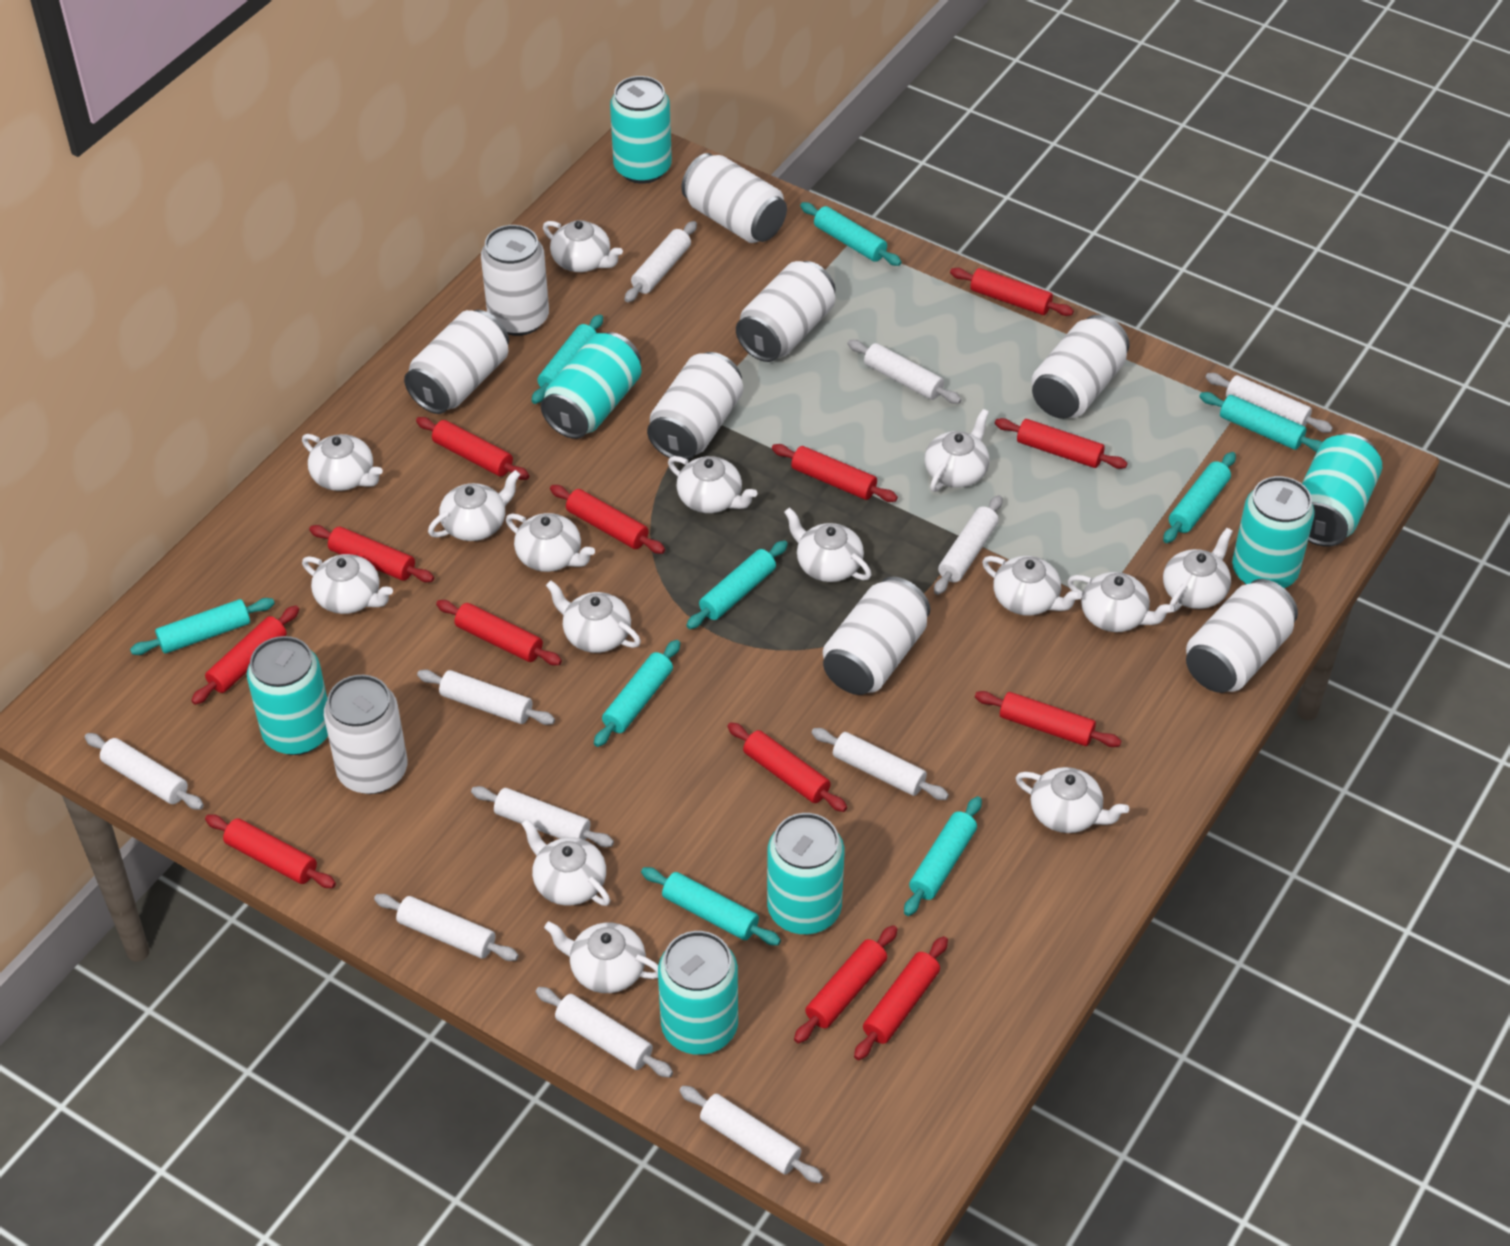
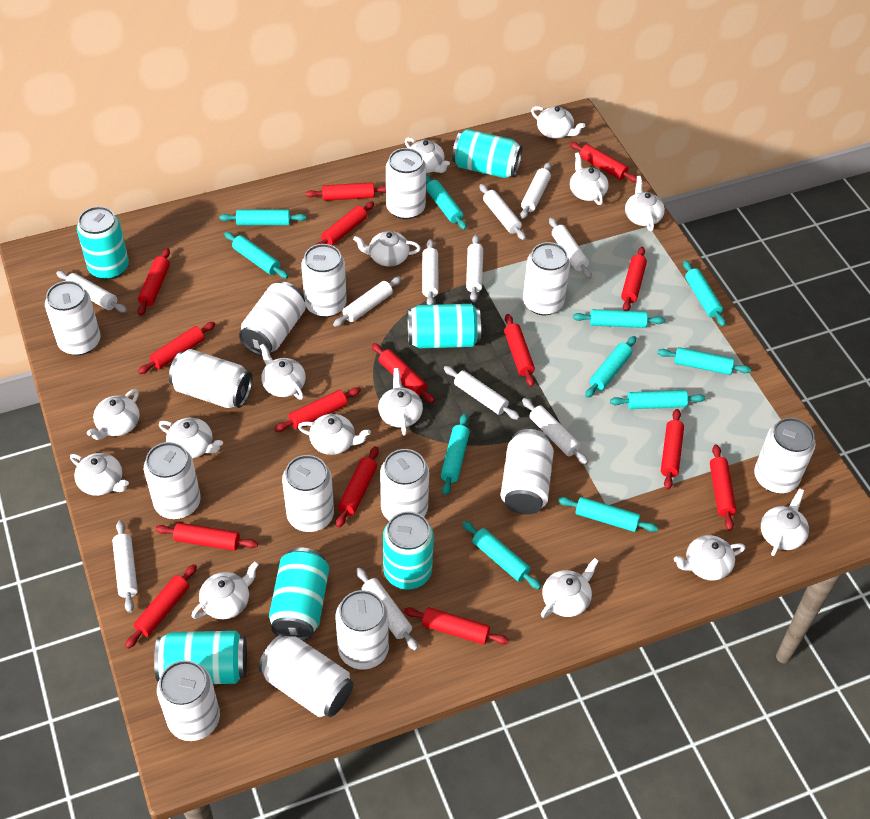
red rolling pin: 13 -> 15
turquoise can: 7 -> 6
turquoise rolling pin: 9 -> 11
white can: 9 -> 14

